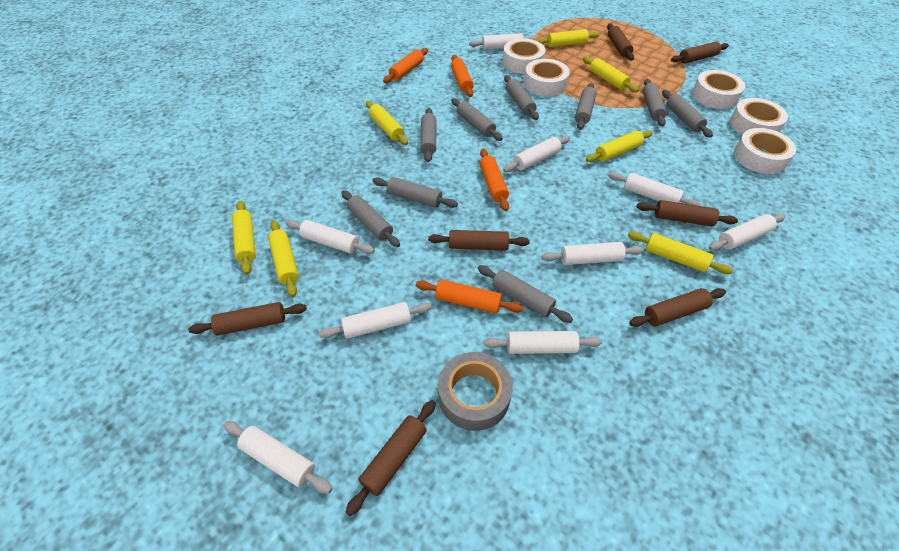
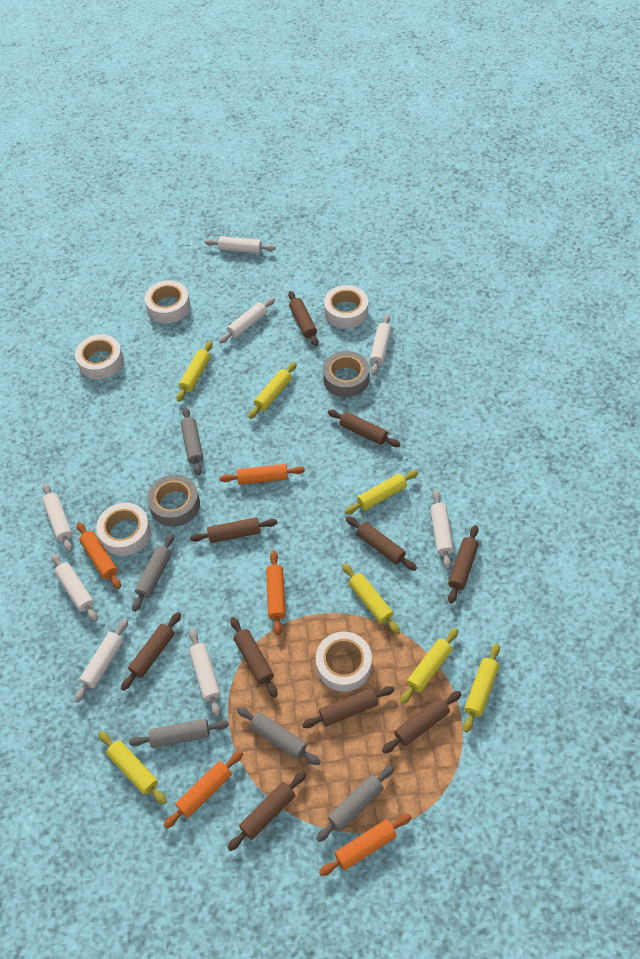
brown rolling pin: 7 -> 10
grey rolling pin: 9 -> 5
grey tape: 1 -> 2
orange rolling pin: 4 -> 5
white rolling pin: 9 -> 8

